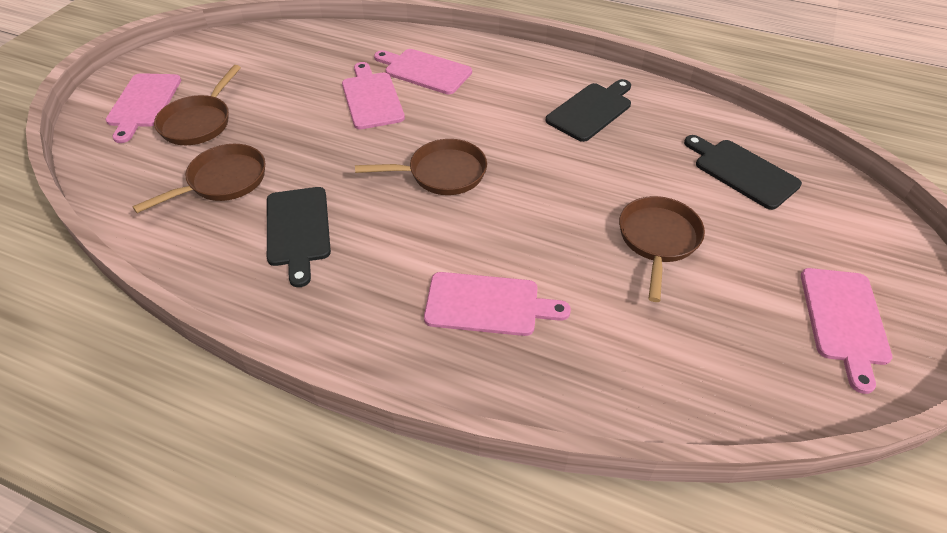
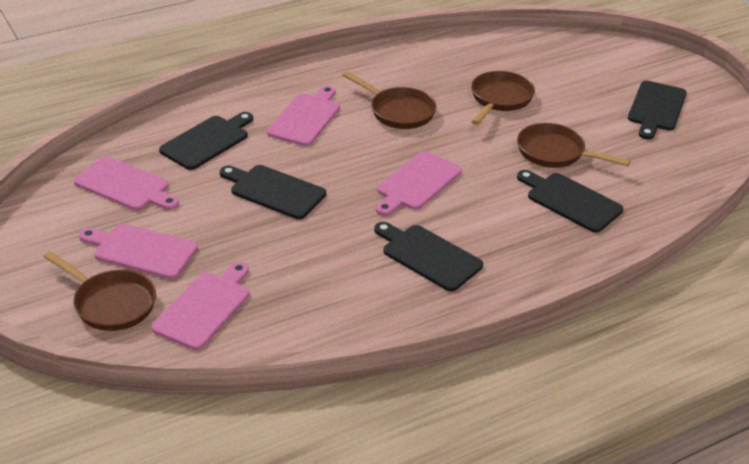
black cutting board: 3 -> 5

